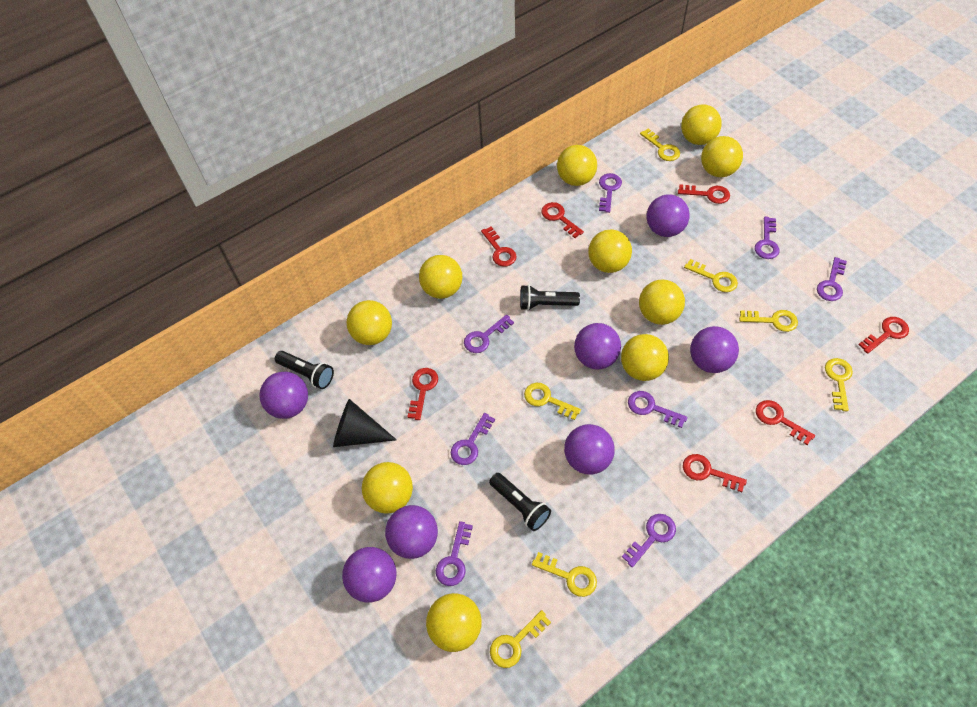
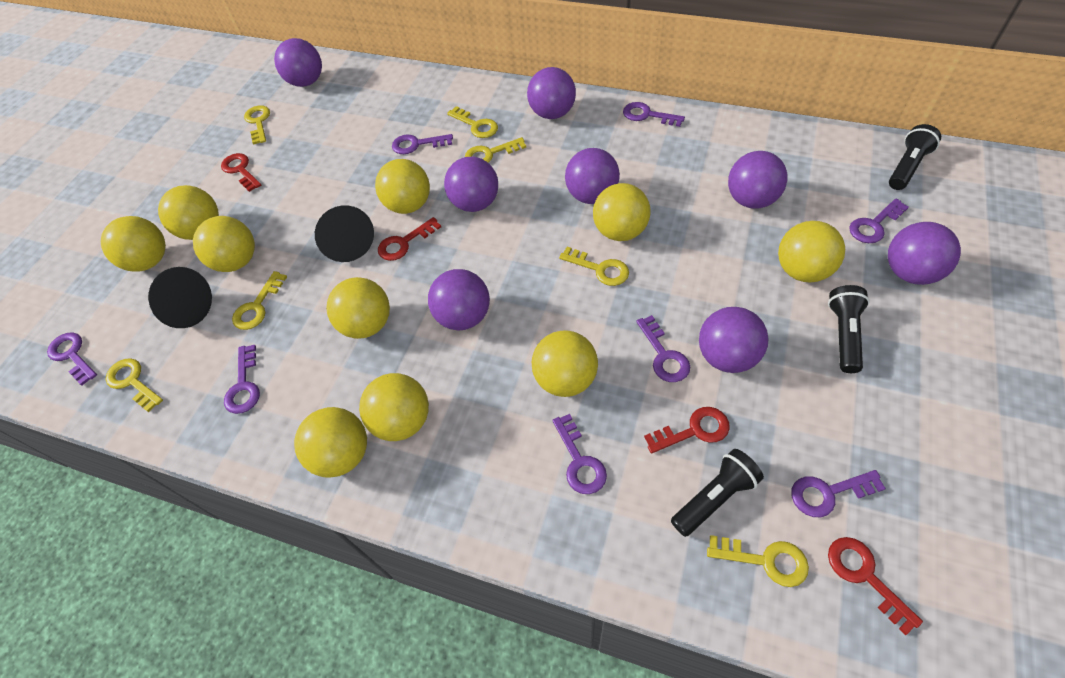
black cone: 1 -> 2
purple ball: 7 -> 8
red key: 7 -> 4

